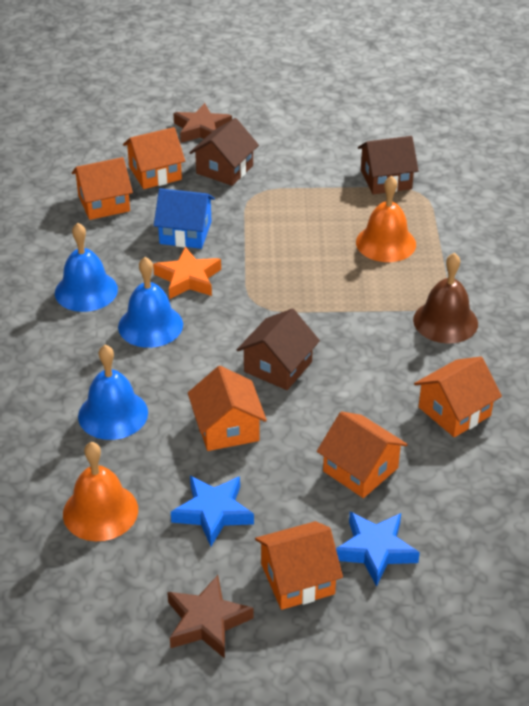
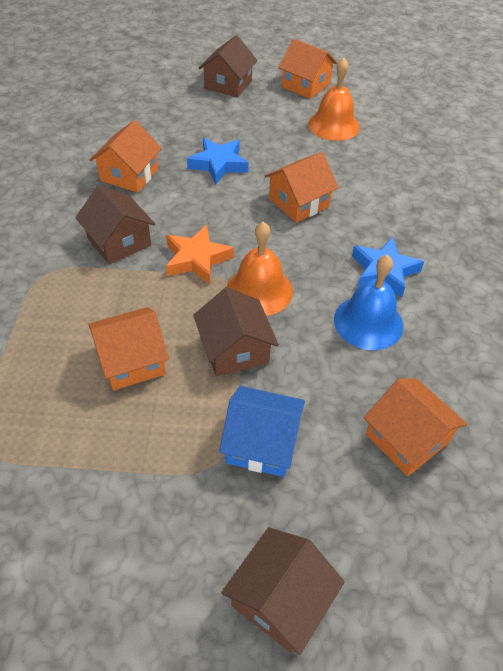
blue bell: 3 -> 1
brown bell: 1 -> 0
brown house: 3 -> 4
brown star: 2 -> 0
orange house: 6 -> 5

